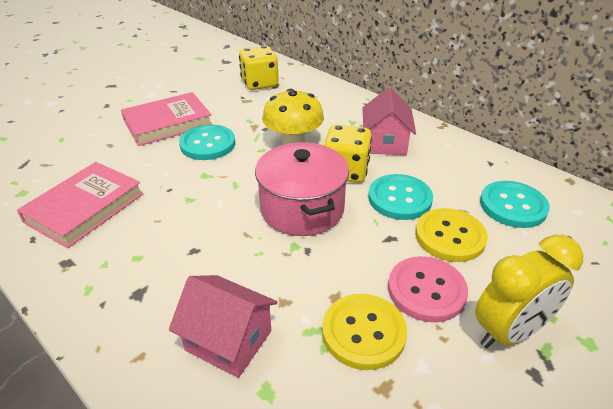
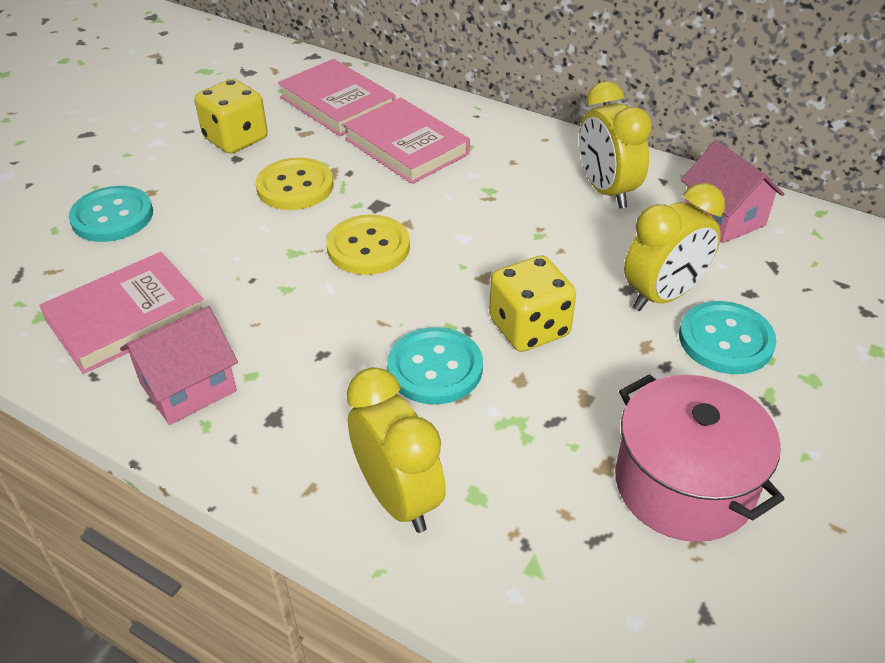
pink book: 2 -> 3
pink button: 1 -> 0
yellow clock: 1 -> 3
yellow mushroom: 1 -> 0

